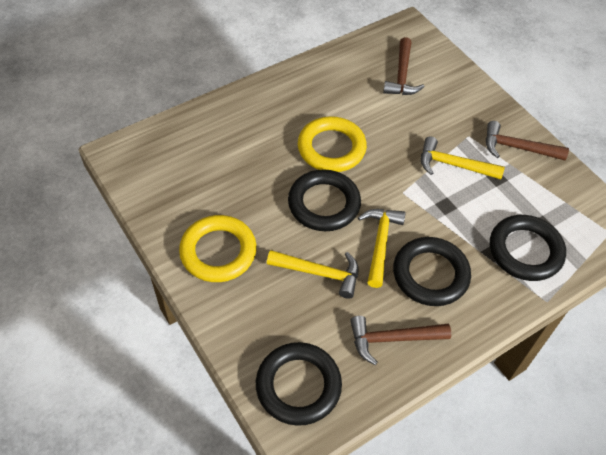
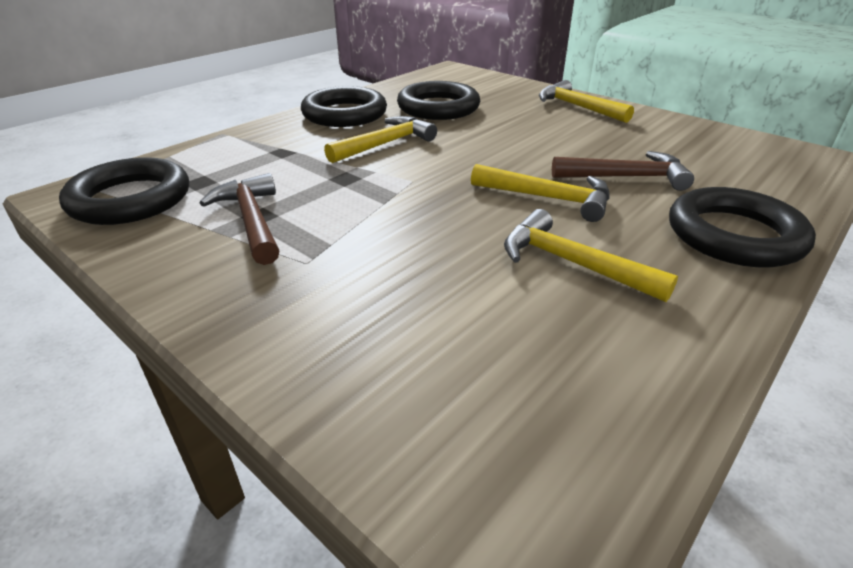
brown hammer: 3 -> 2
yellow hammer: 3 -> 4
yellow ring: 2 -> 0

